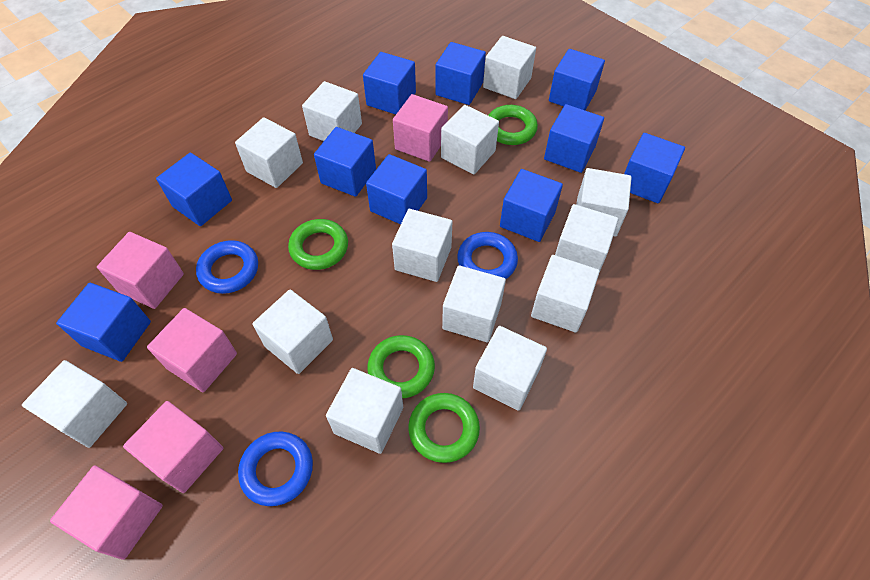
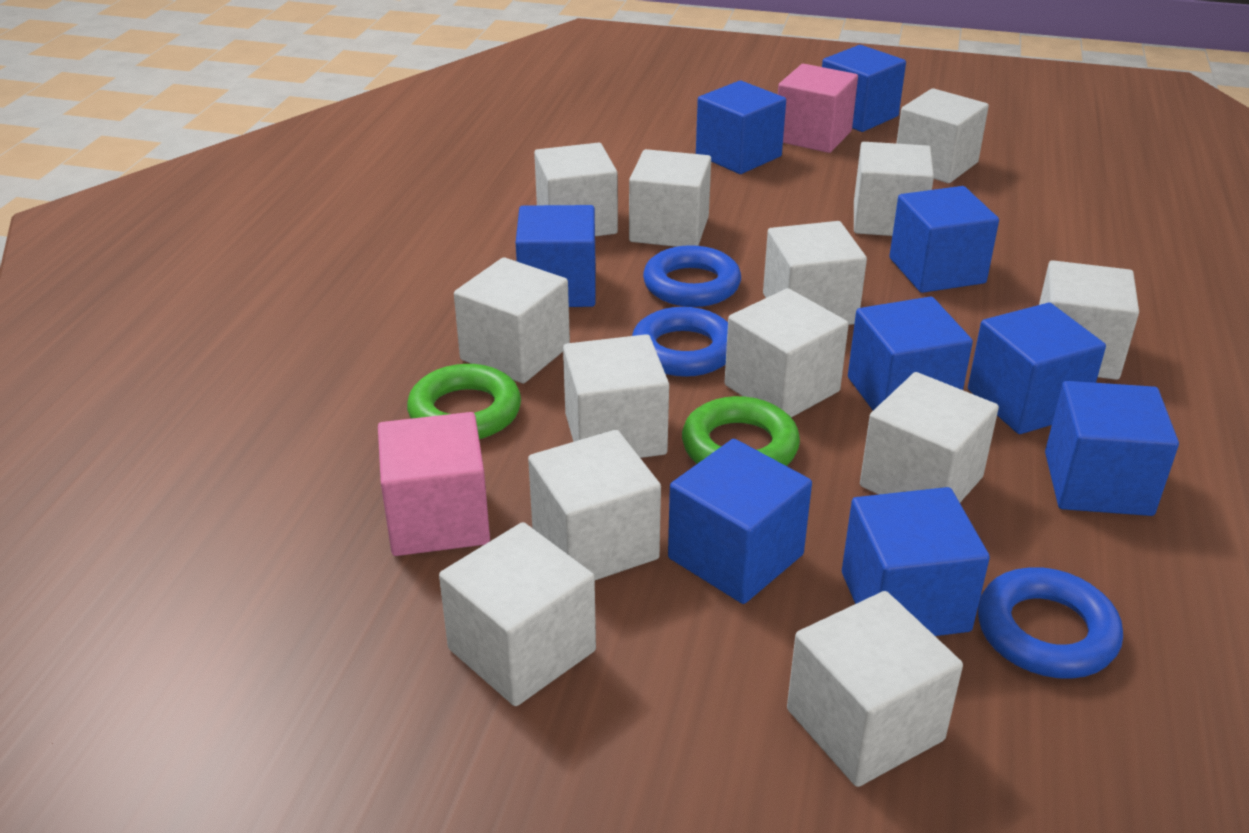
blue cube: 10 -> 9
green ring: 4 -> 2
pink cube: 5 -> 2

